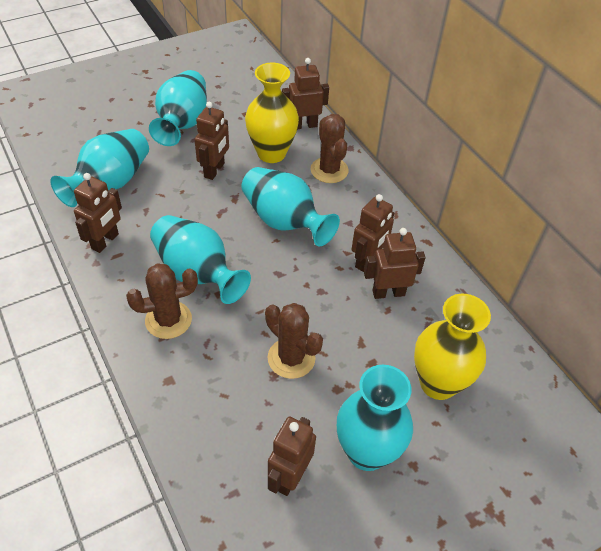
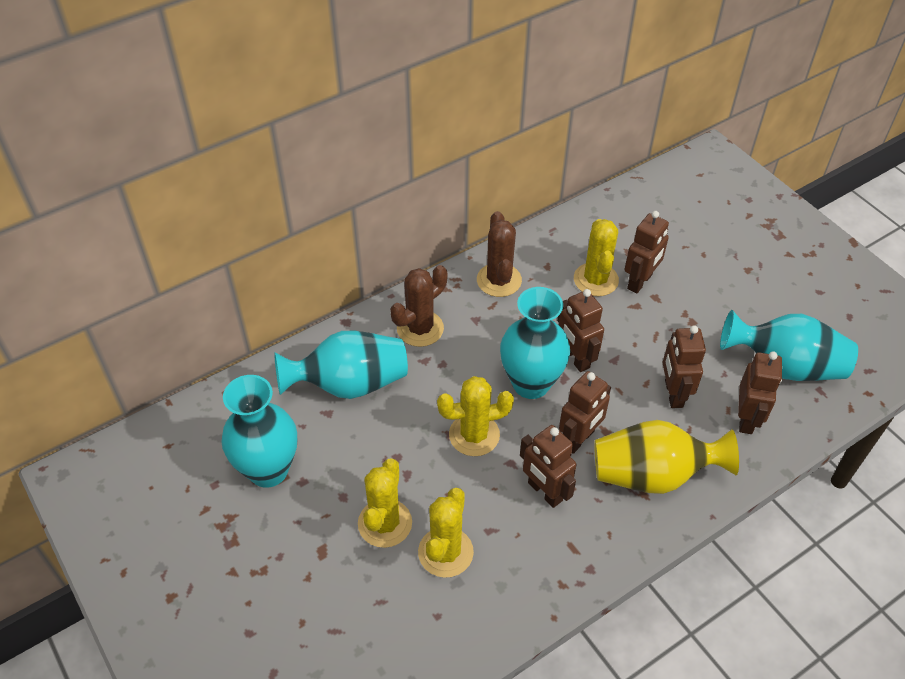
brown cactus: 3 -> 2
turquoise vase: 5 -> 4
yellow cactus: 0 -> 4
yellow vase: 2 -> 1

